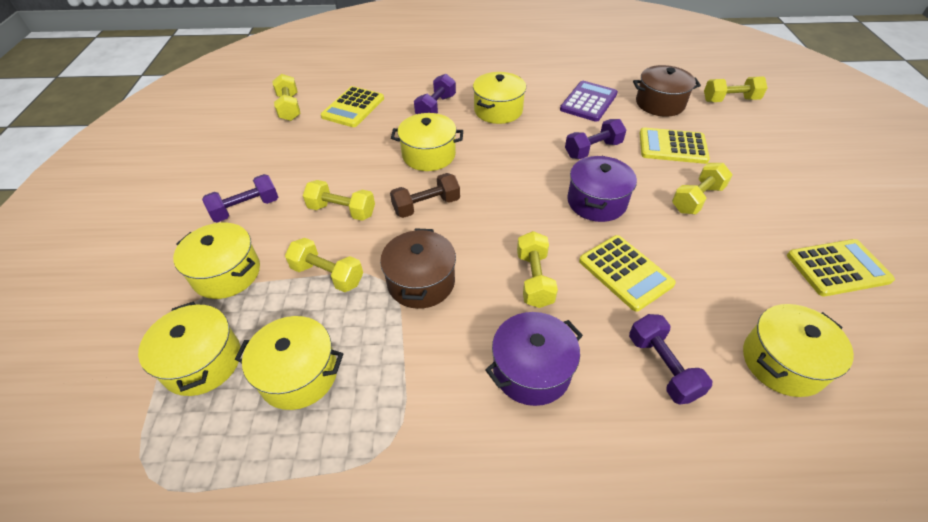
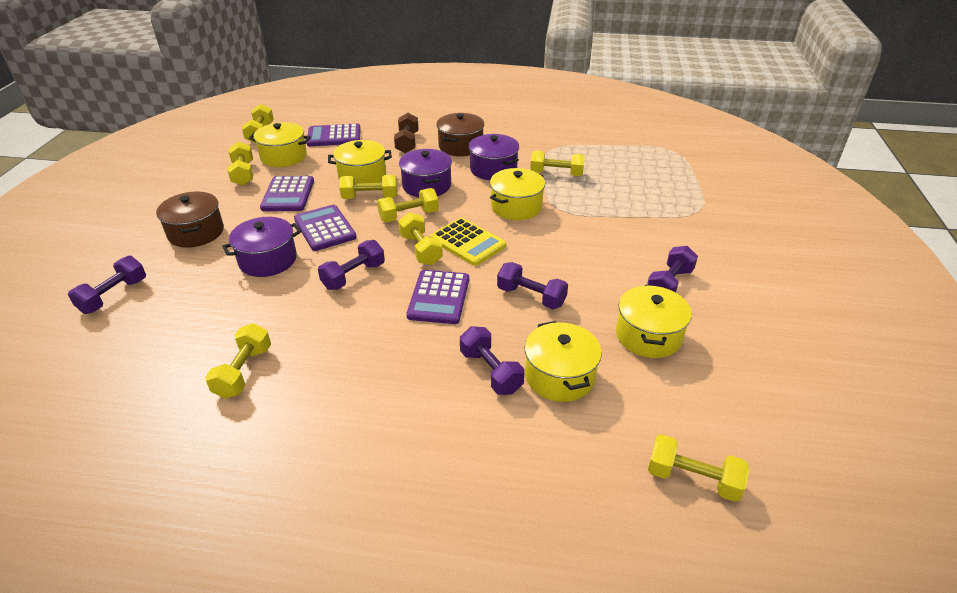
purple calculator: 1 -> 4
purple dumbbell: 4 -> 5
purple pot: 2 -> 3
yellow calculator: 4 -> 1
yellow dumbbell: 6 -> 8
yellow pot: 6 -> 5

